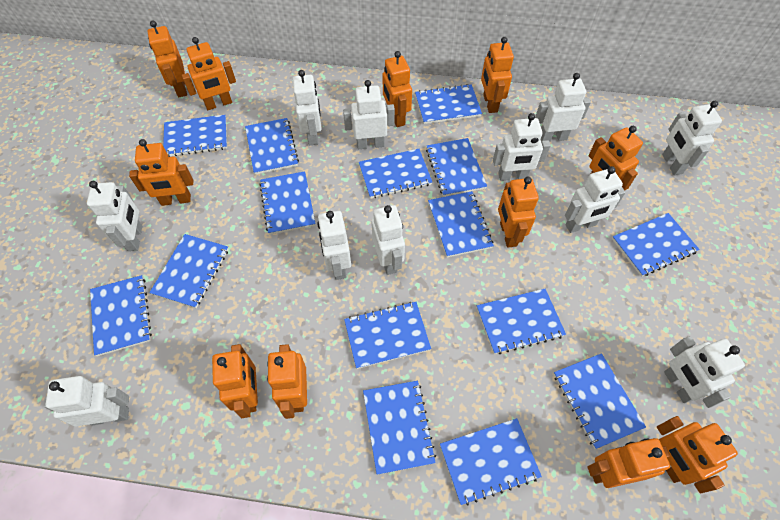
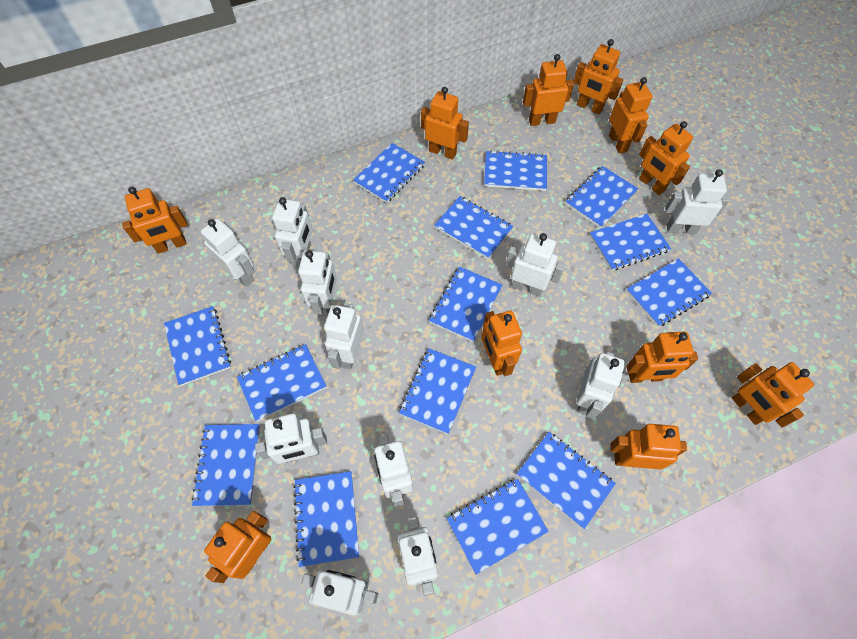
blue notebook: 15 -> 14

